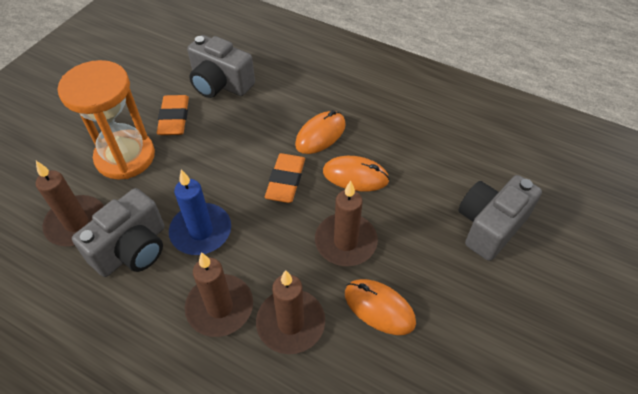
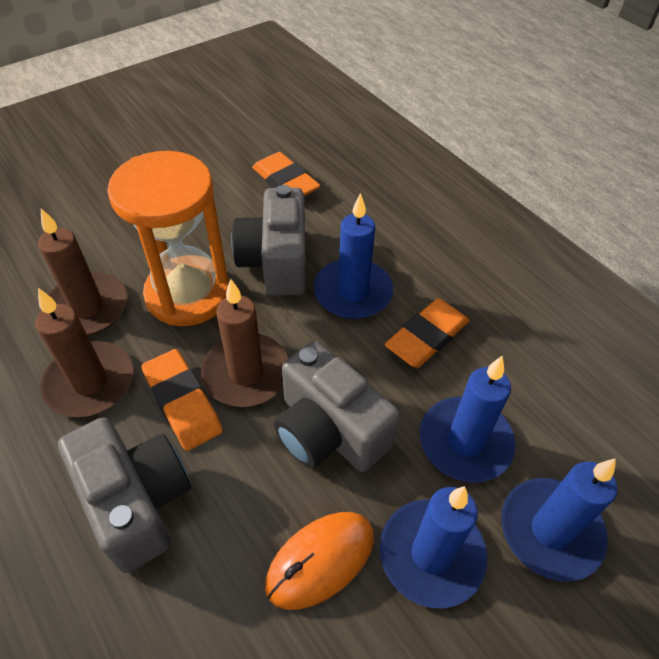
blue candle: 1 -> 4
brown candle: 4 -> 3
orange eraser: 2 -> 3
orange mouse: 3 -> 1

